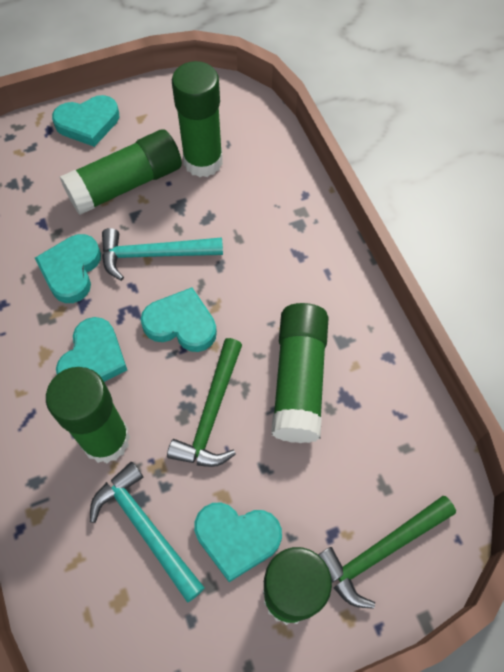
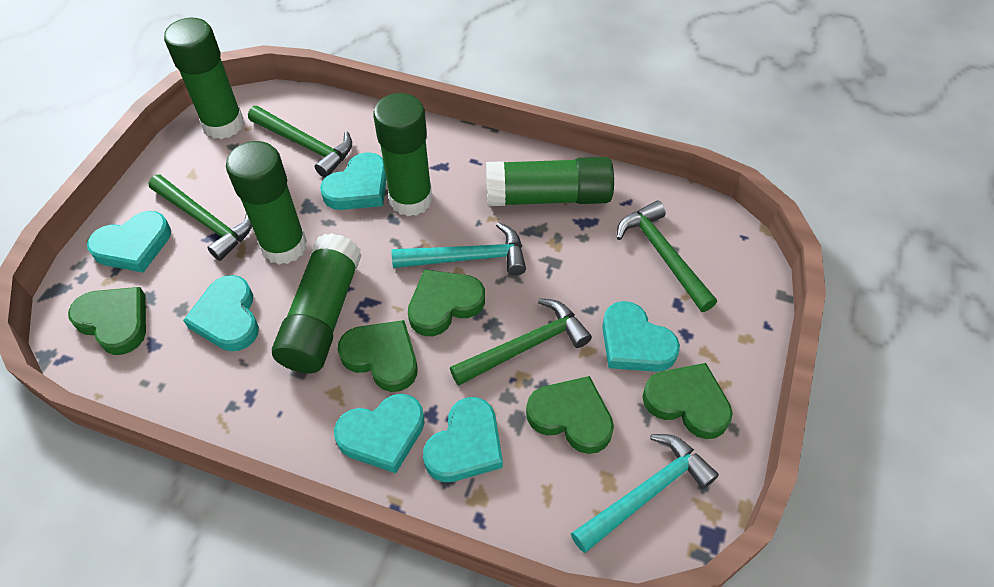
green hammer: 2 -> 4
green heart: 0 -> 5
turquoise heart: 5 -> 6

